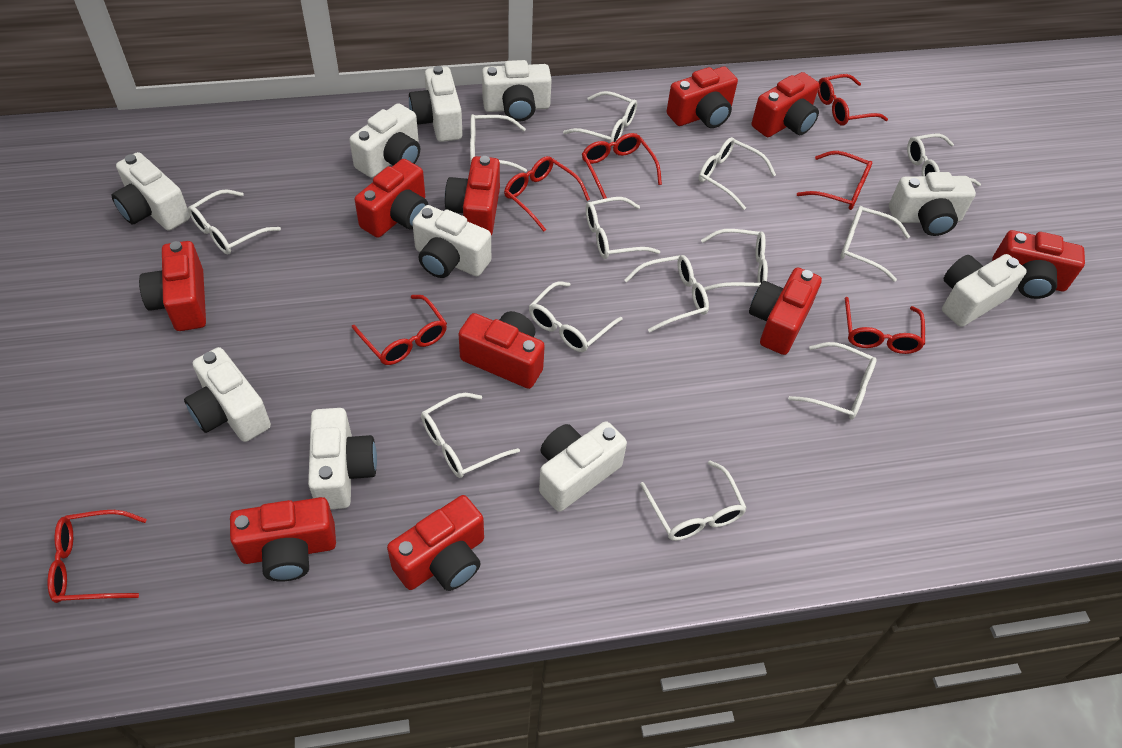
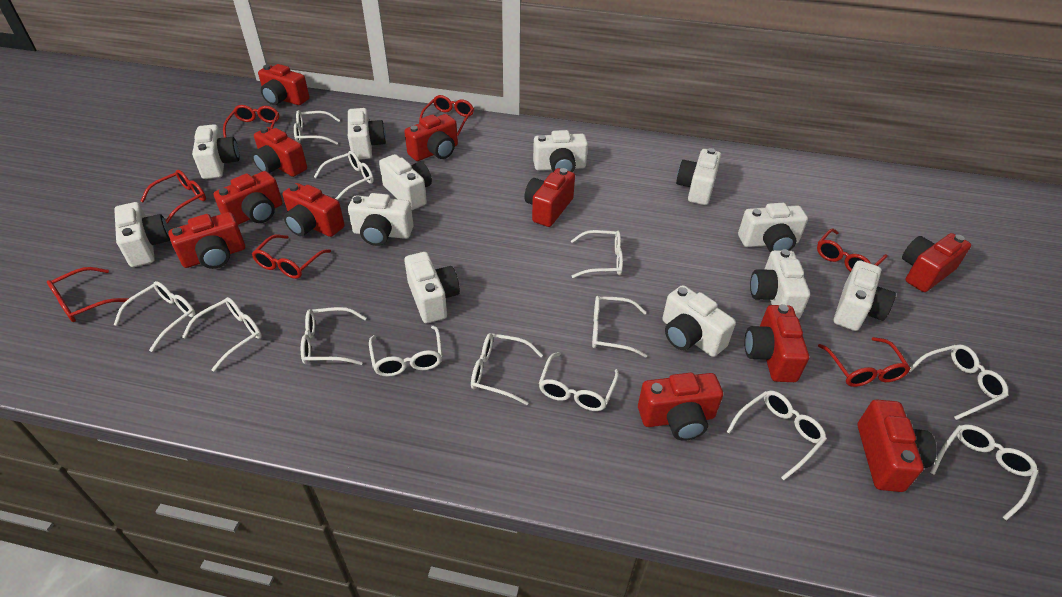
red camera: 10 -> 11
white camera: 10 -> 12

